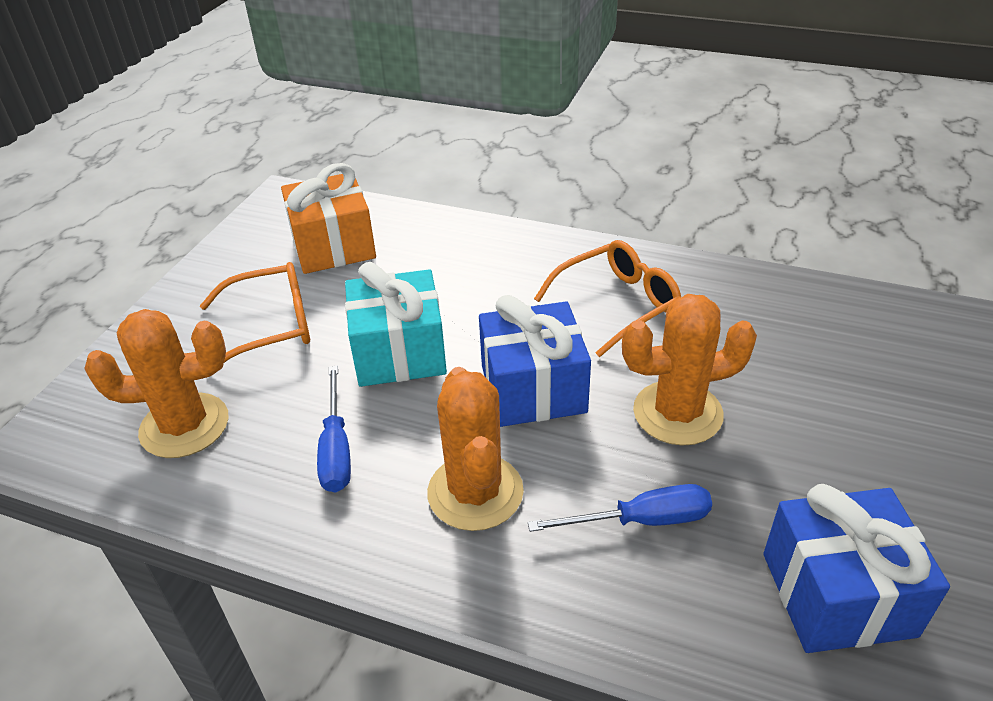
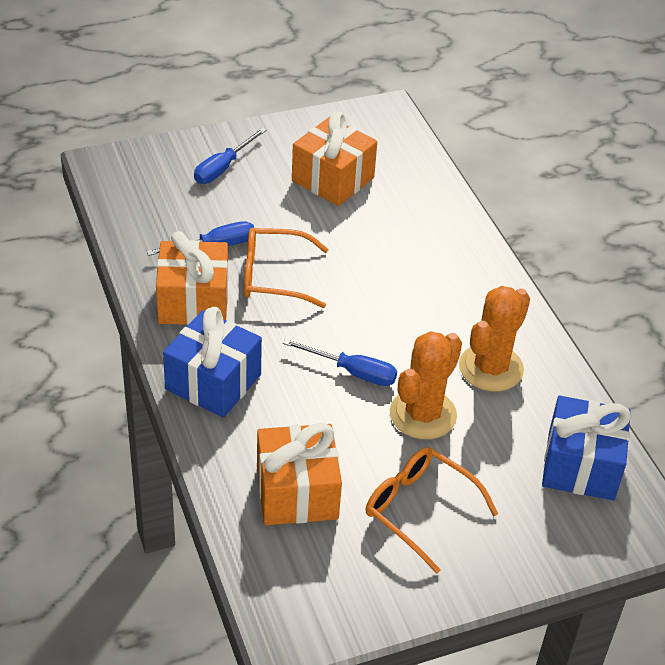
blue screwdriver: 2 -> 3
orange cactus: 3 -> 2
orange gift: 1 -> 3
turquoise gift: 1 -> 0

